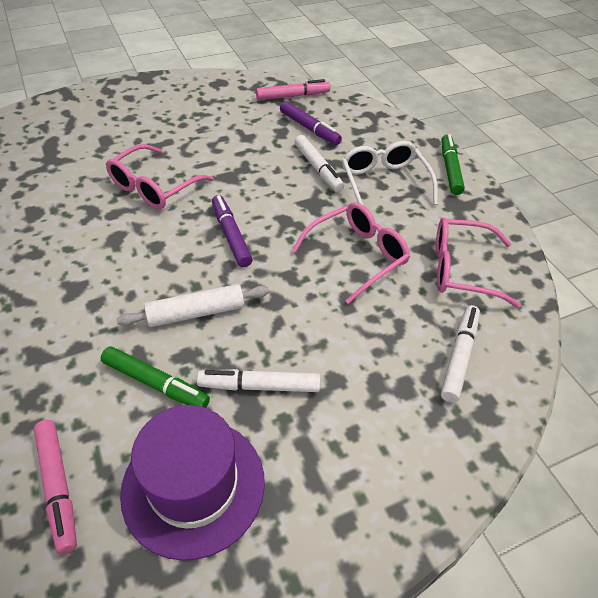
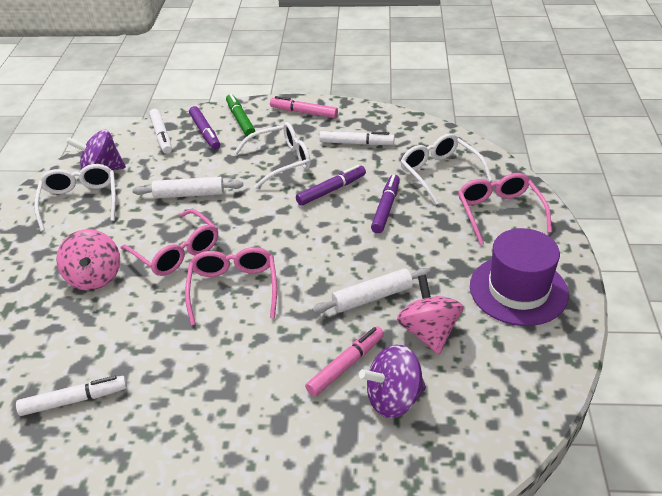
green marker: 2 -> 1
pink spinning top: 0 -> 2
purple marker: 2 -> 3
purple spinning top: 0 -> 2
white glasses: 1 -> 3
white rolling pin: 1 -> 2

